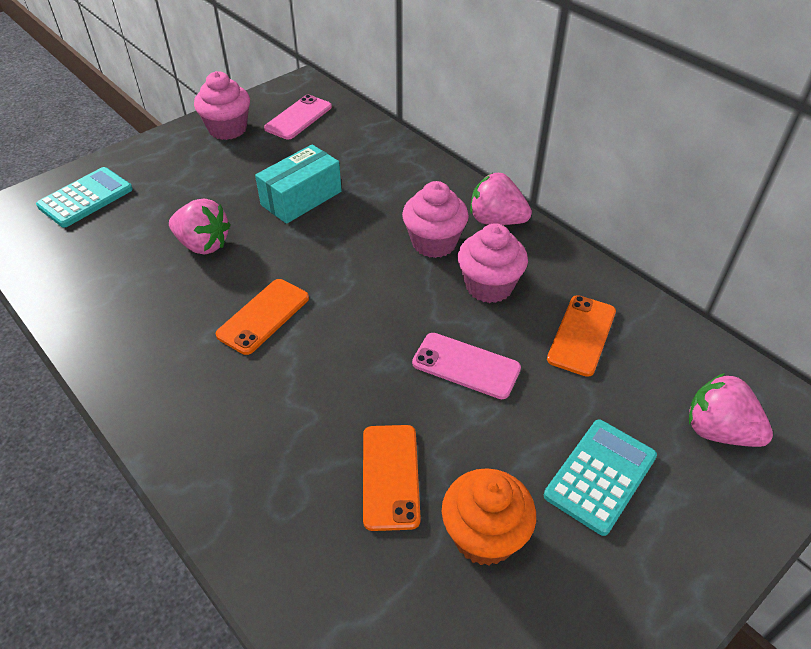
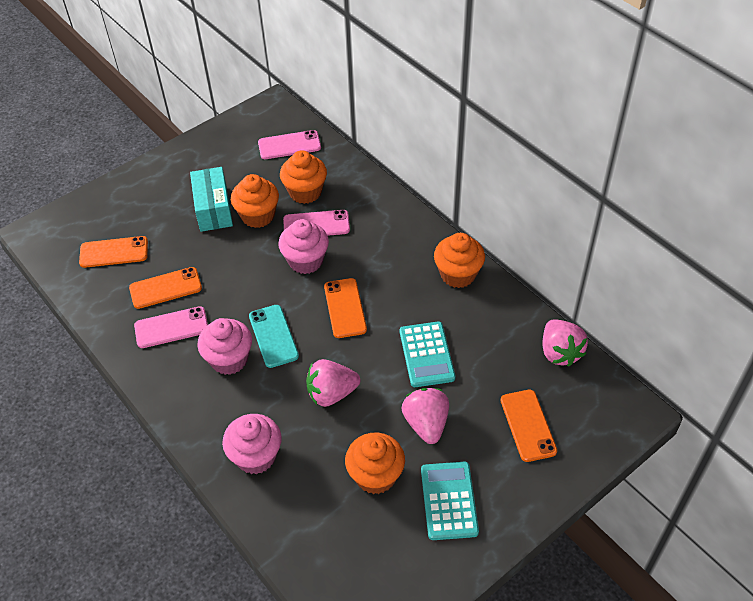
orange cupcake: 1 -> 4
orange phone: 3 -> 4
pink phone: 2 -> 3
turquoise phone: 0 -> 1

